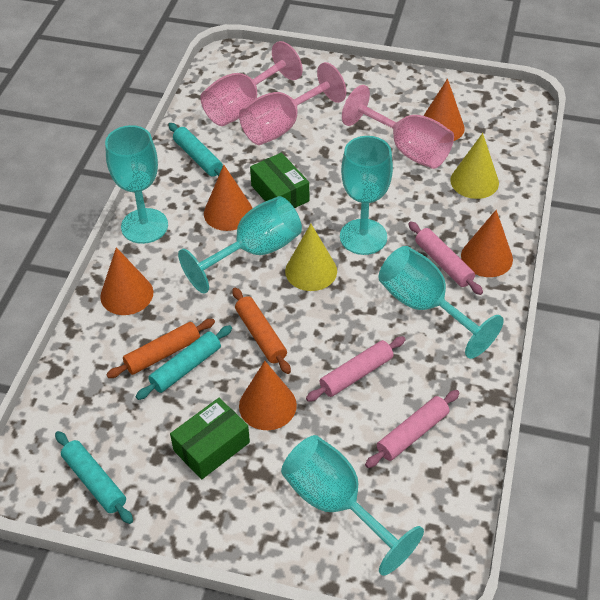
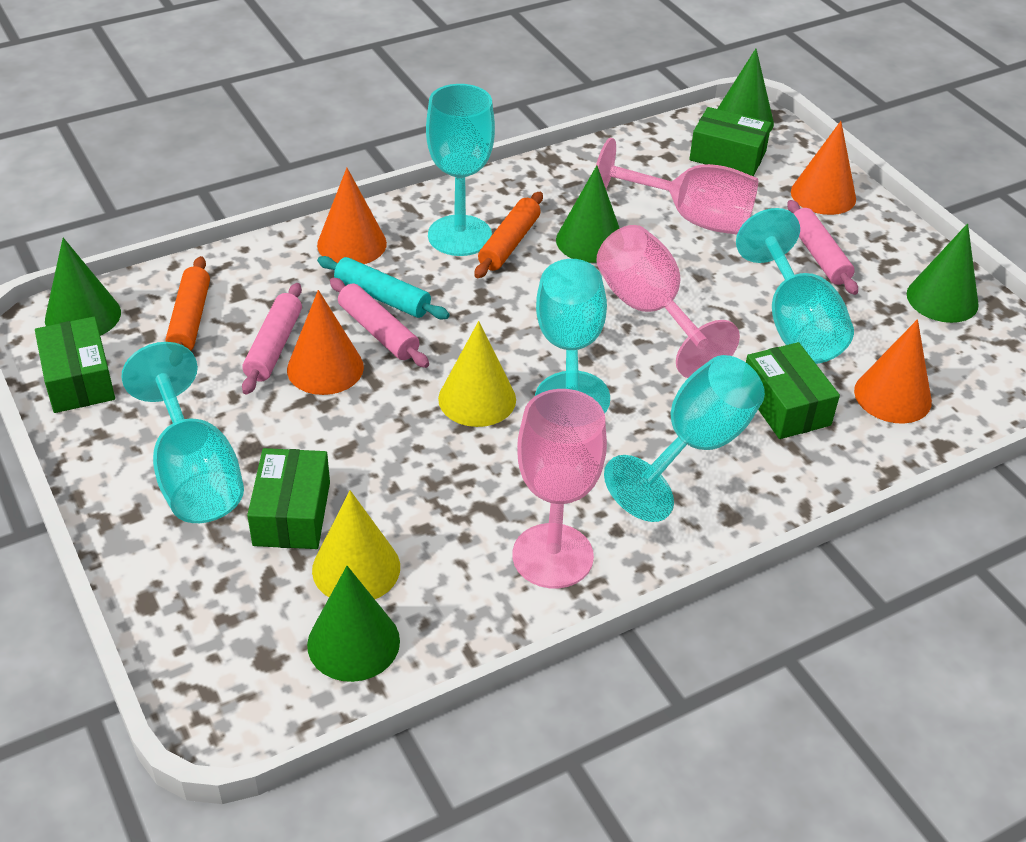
green box: 2 -> 4
green cone: 0 -> 5
orange cone: 5 -> 4
turquoise rolling pin: 3 -> 1

